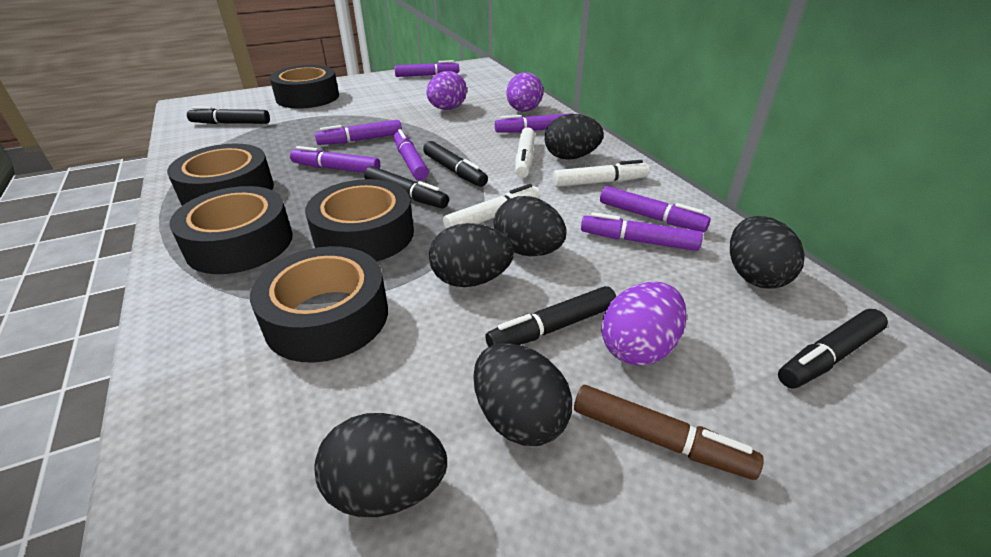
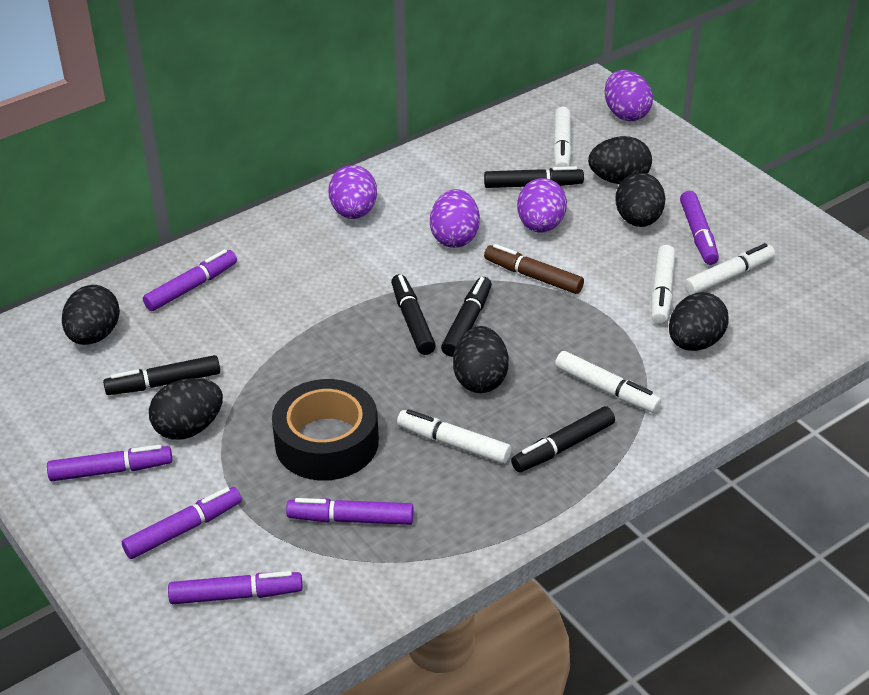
black tape: 5 -> 1
purple egg: 3 -> 4
purple marker: 7 -> 6
white marker: 3 -> 5

